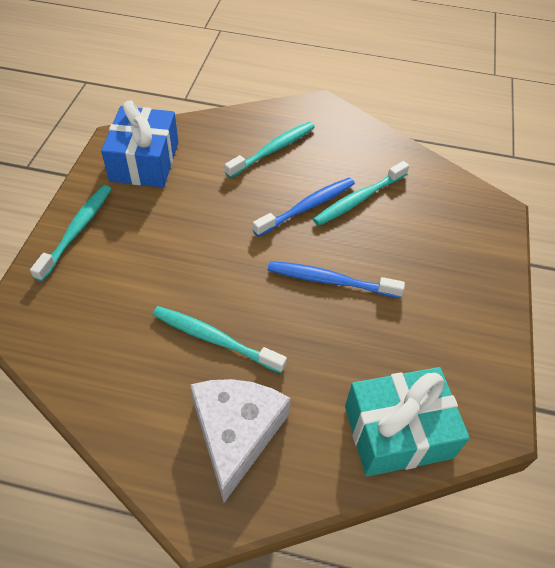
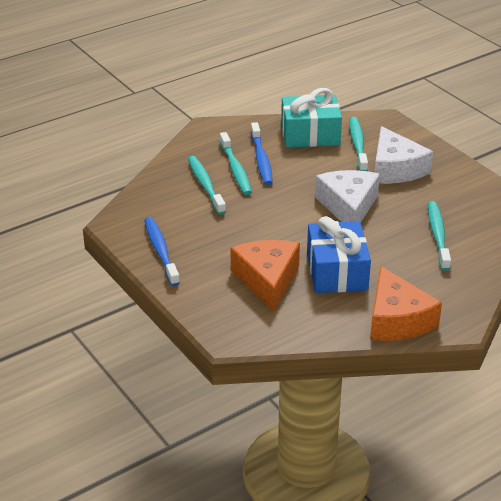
orange cheese: 0 -> 2
white cheese: 1 -> 2

